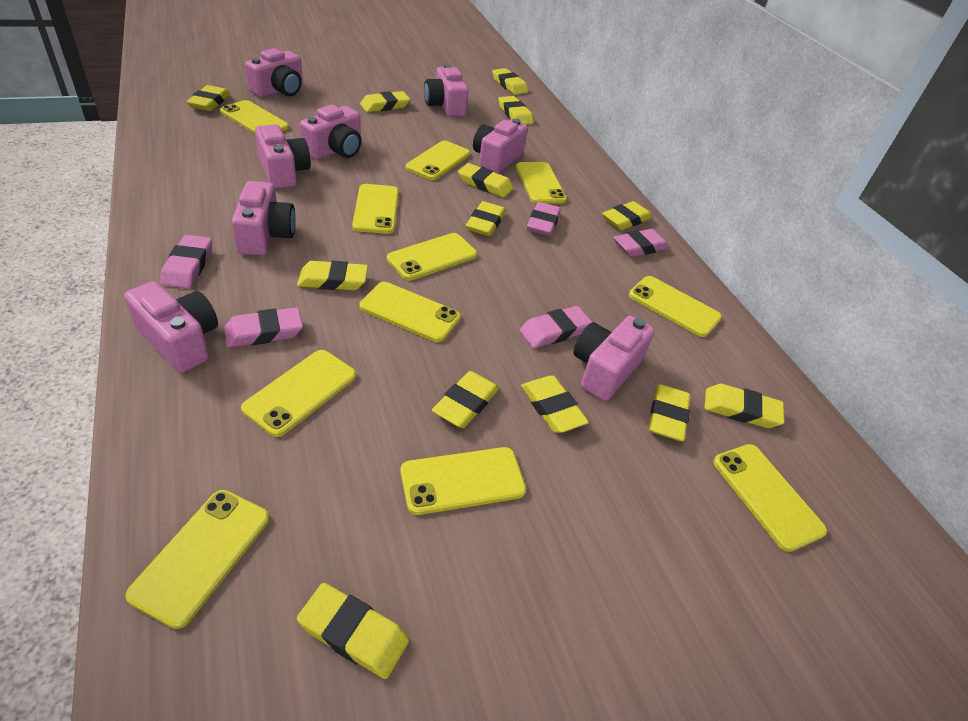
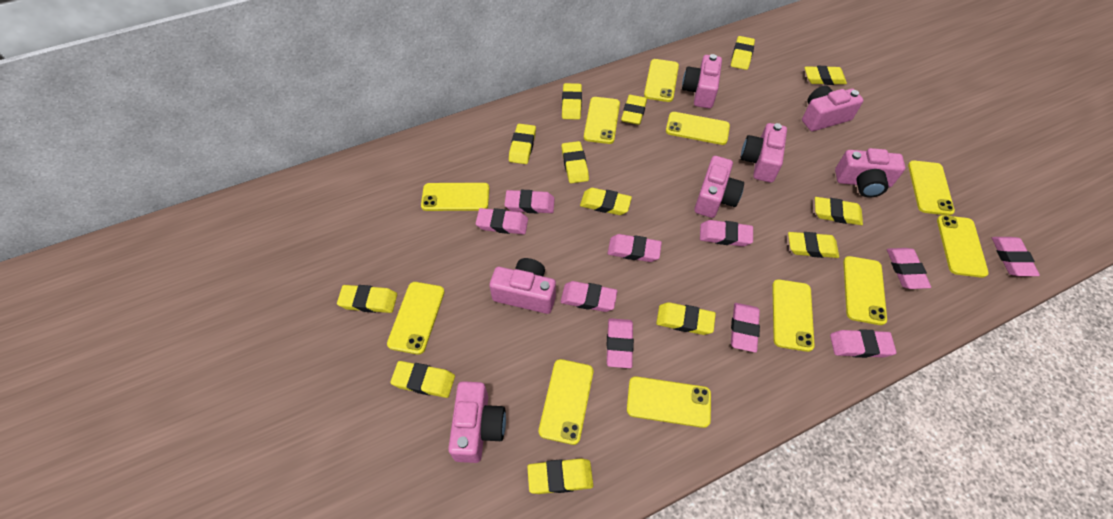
pink camera: 8 -> 7
pink eraser: 5 -> 10

